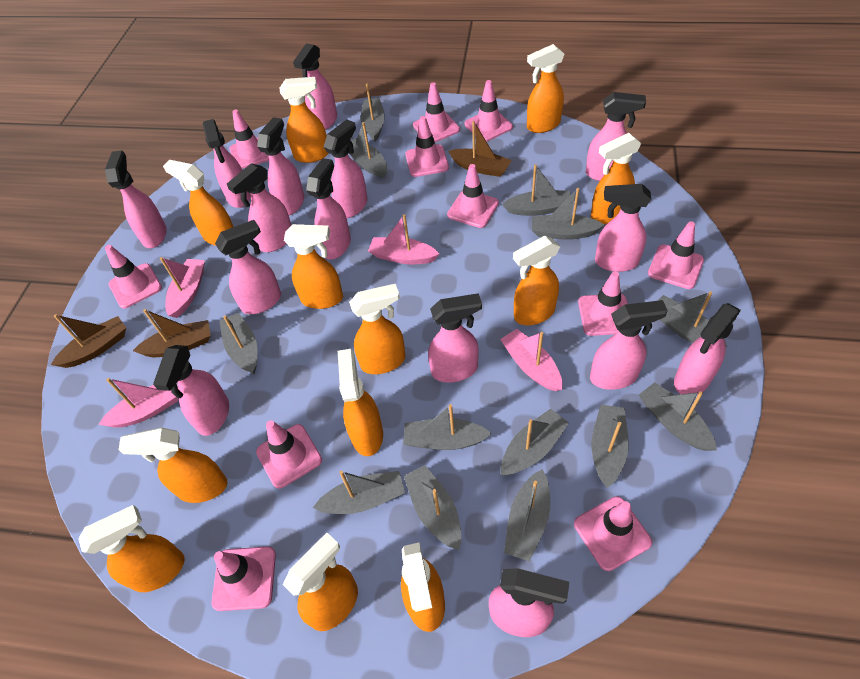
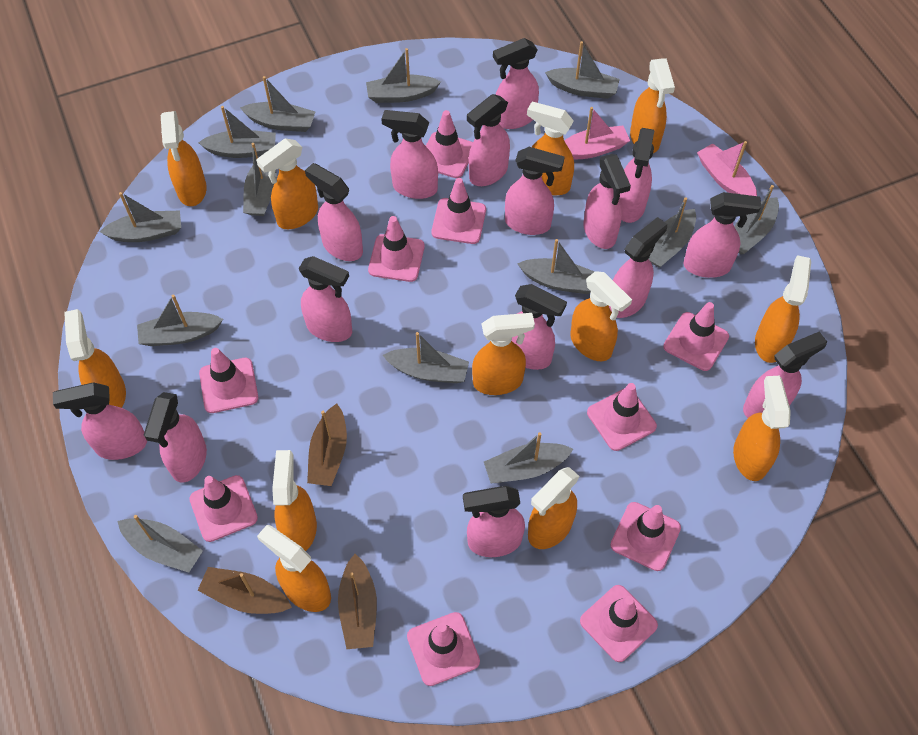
pink boat: 4 -> 2
pink traffic cone: 11 -> 10

